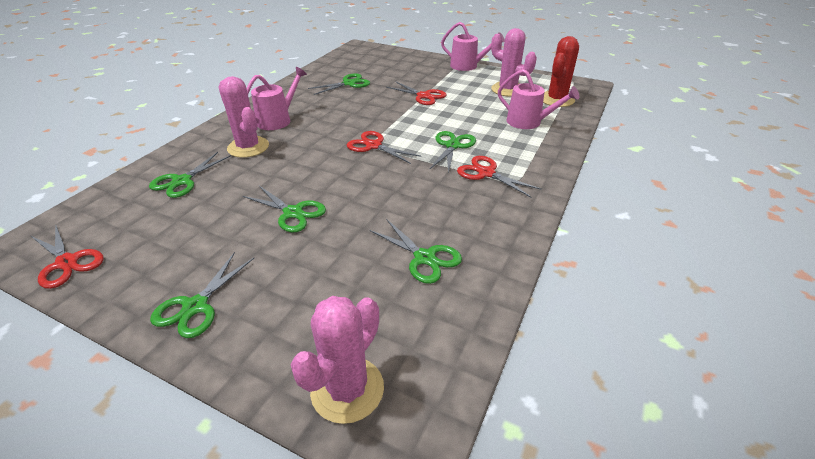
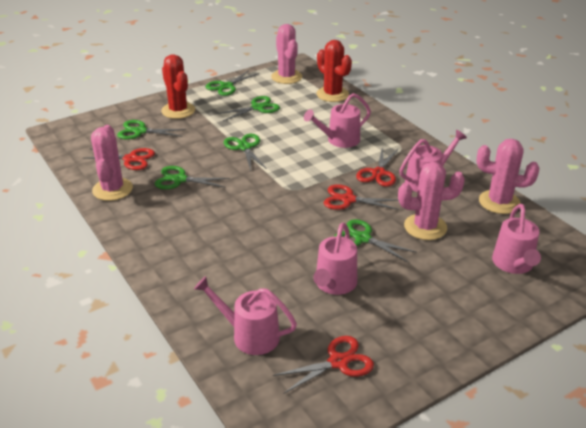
pink cactus: 3 -> 4
pink watering can: 3 -> 5
red cactus: 1 -> 2

